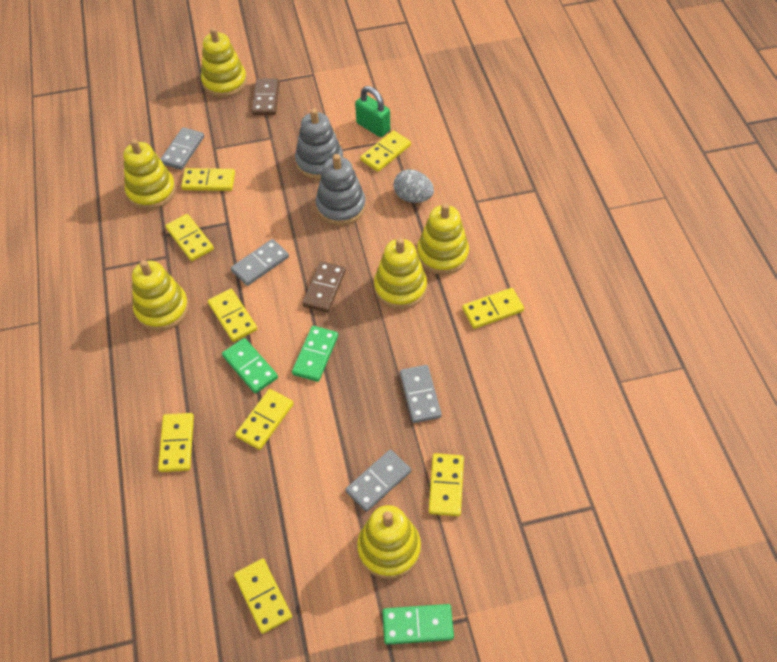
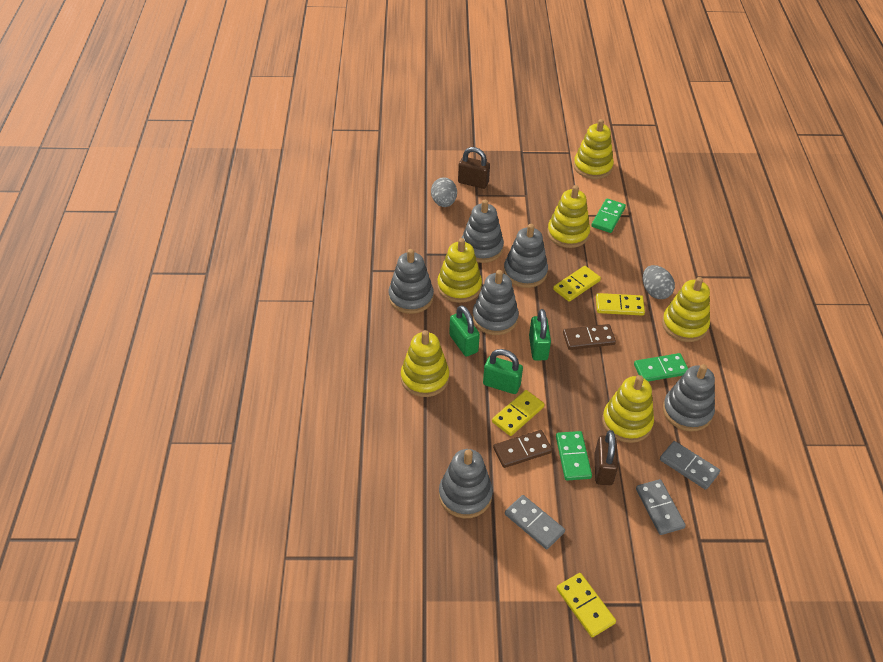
brown padlock: 0 -> 2
green padlock: 1 -> 3
grey domino: 4 -> 3
grey egg: 1 -> 2
grey stacking toy: 2 -> 6
yellow domino: 9 -> 4

